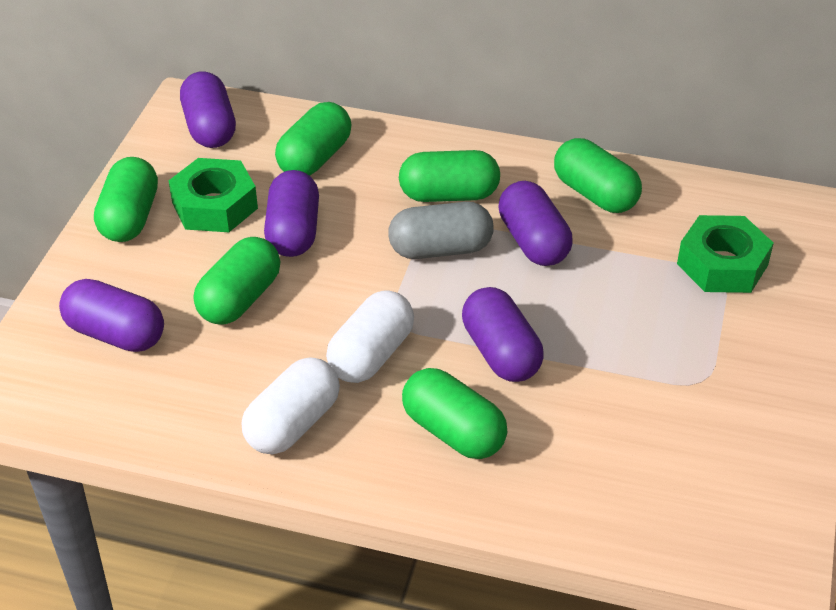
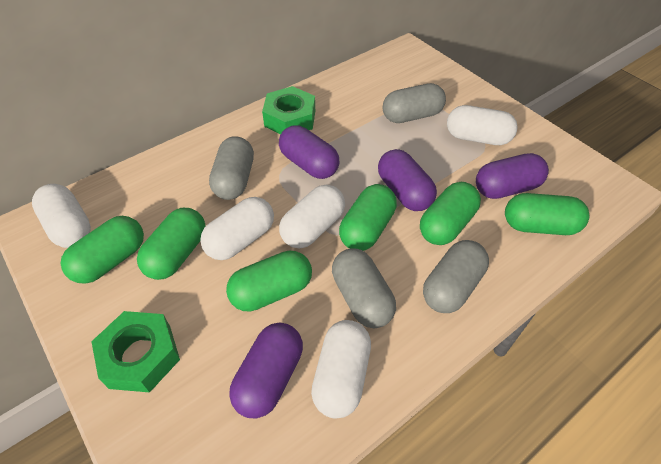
grey capsule: 1 -> 4
purple capsule: 5 -> 4
white capsule: 2 -> 5

